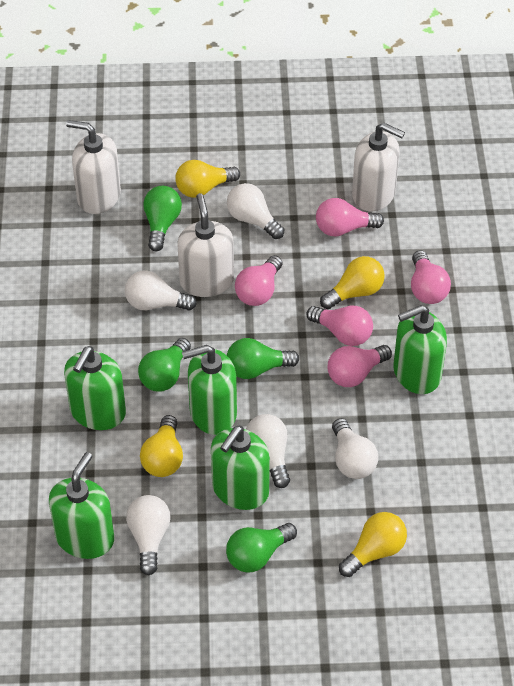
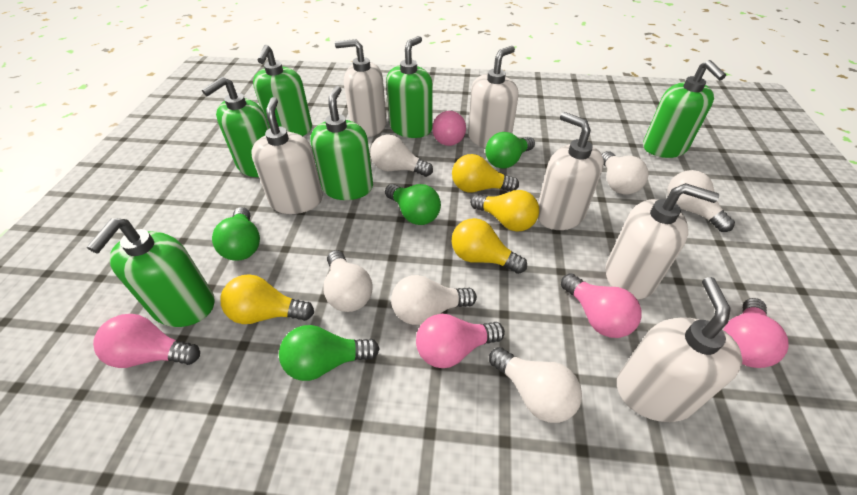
green soap dispenser: 5 -> 6
white light bulb: 5 -> 6
white soap dispenser: 3 -> 6

